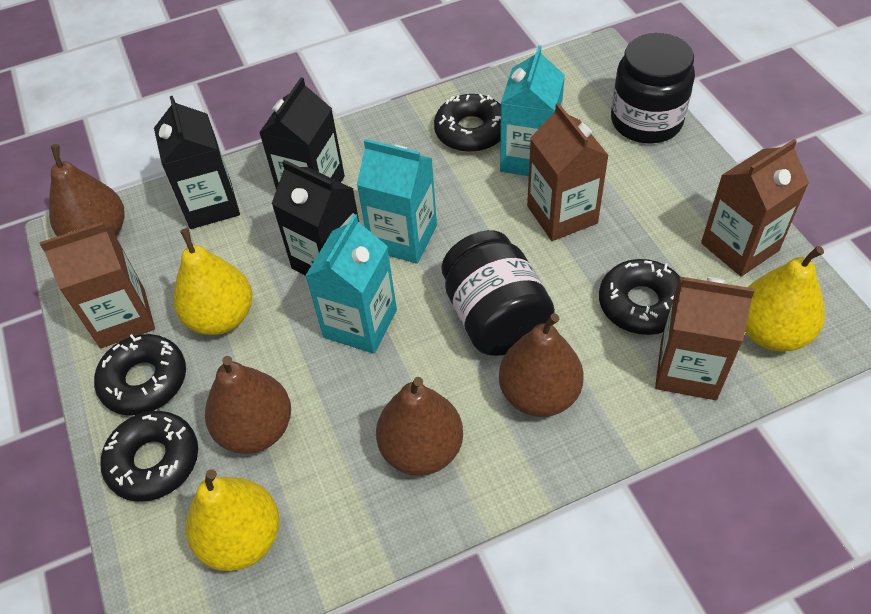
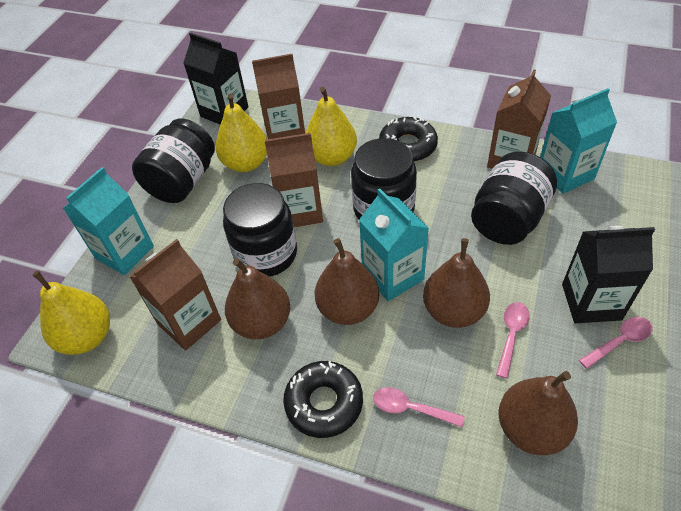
black carton: 3 -> 2
black donut: 4 -> 2
black jar: 2 -> 4
pink spoon: 0 -> 3

